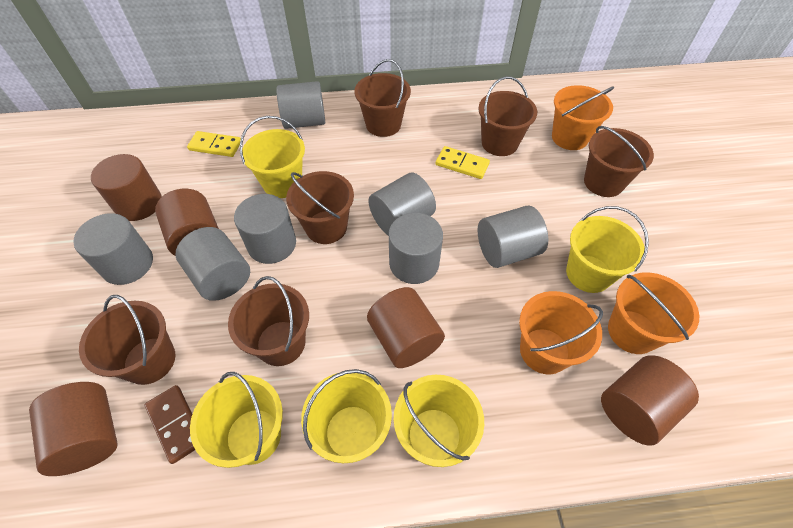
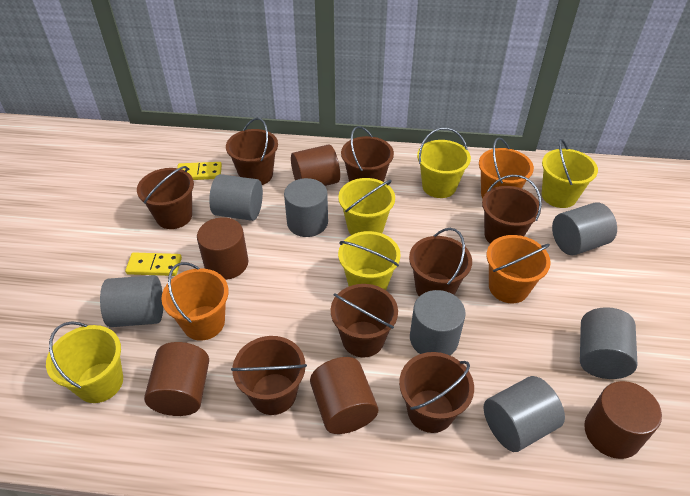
brown bucket: 6 -> 8
brown domino: 1 -> 0

